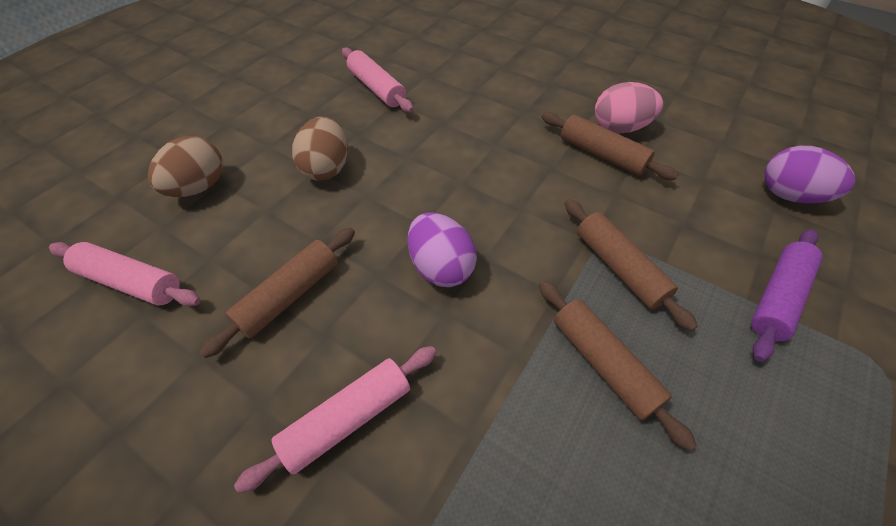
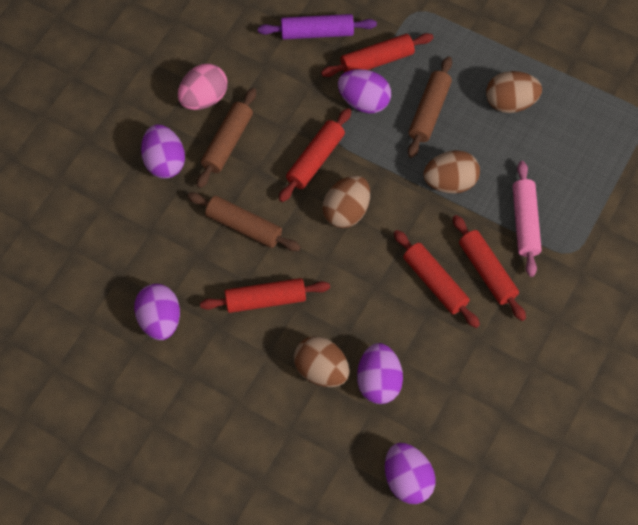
brown egg: 2 -> 4
brown rolling pin: 4 -> 3
pink rolling pin: 3 -> 1
purple egg: 2 -> 5
red rolling pin: 0 -> 5

